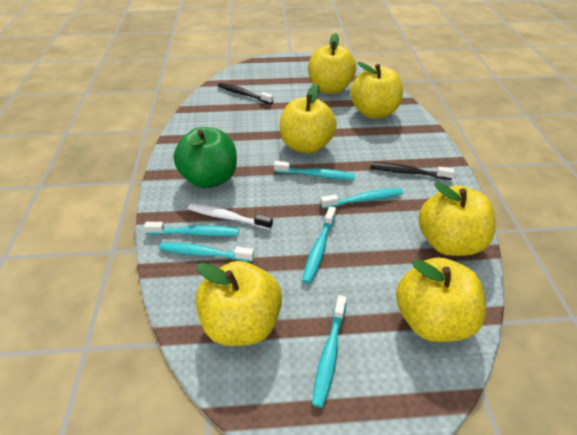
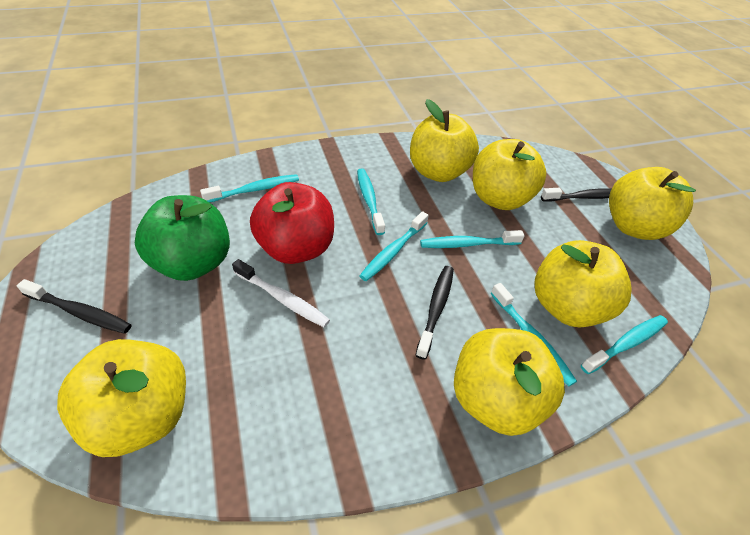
black toothbrush: 2 -> 3
red apple: 0 -> 1

